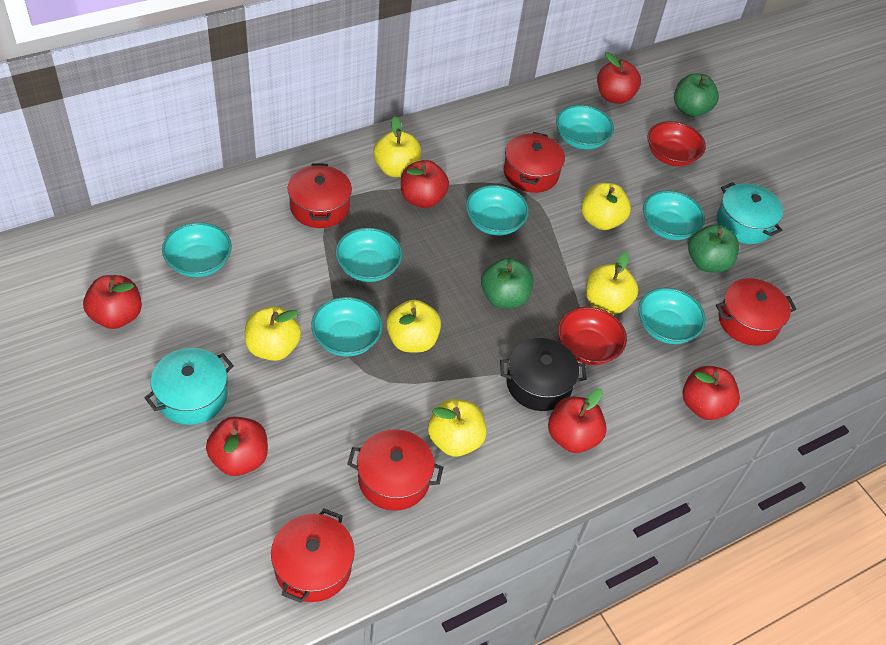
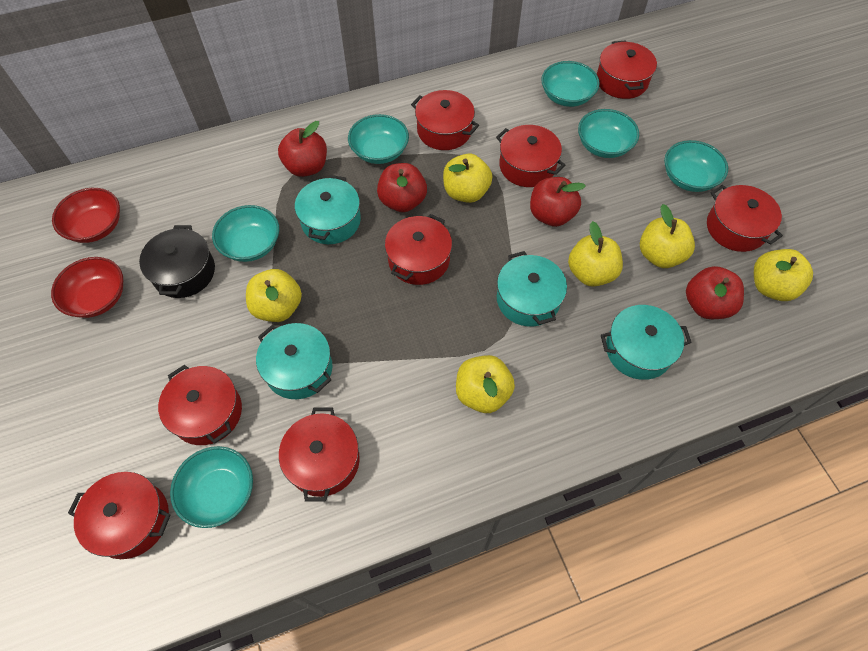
green apple: 3 -> 0
red apple: 6 -> 4
red pot: 5 -> 8
turquoise bowl: 7 -> 6
turquoise pot: 2 -> 4

